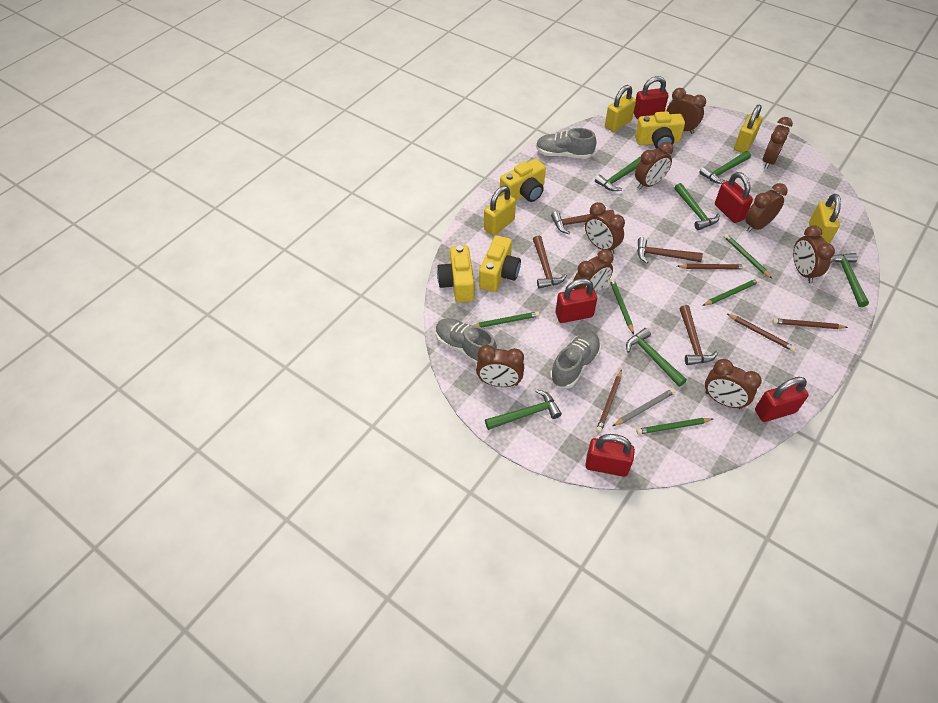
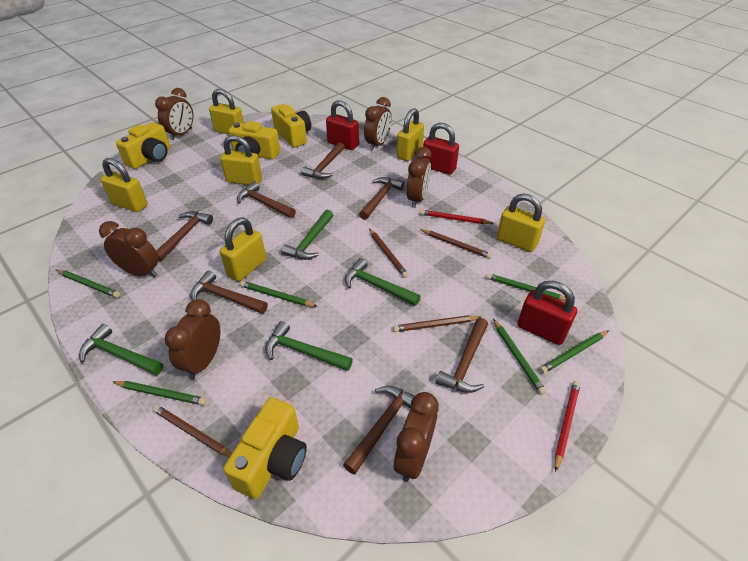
brown clock: 9 -> 6
brown hammer: 4 -> 7
green hammer: 6 -> 4
green pencil: 5 -> 6
grey pencil: 1 -> 0
grey shoe: 3 -> 0
red padlock: 5 -> 3
red pencil: 0 -> 2
yellow padlock: 4 -> 6

